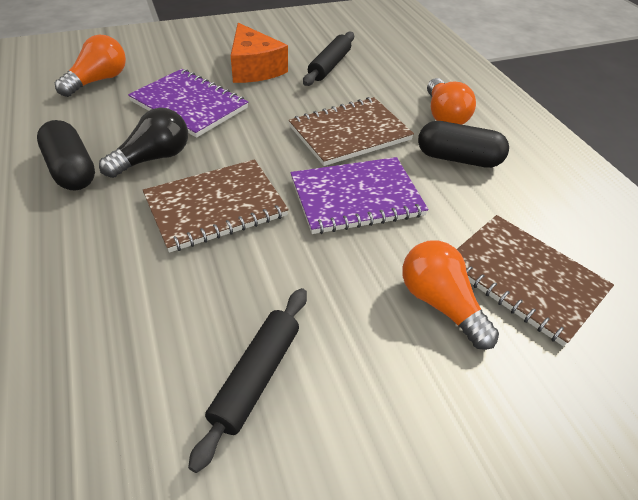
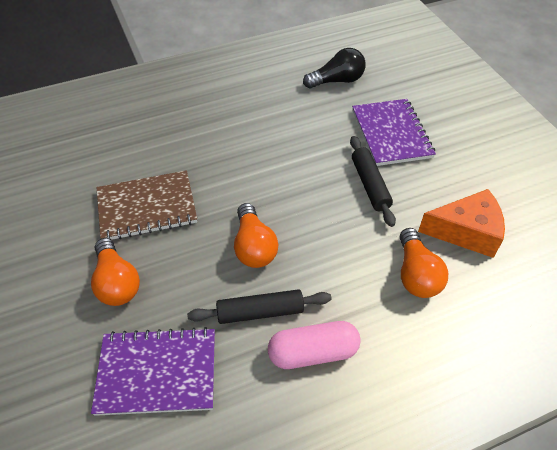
black capsule: 2 -> 0
brown notebook: 3 -> 1
pink capsule: 0 -> 1

